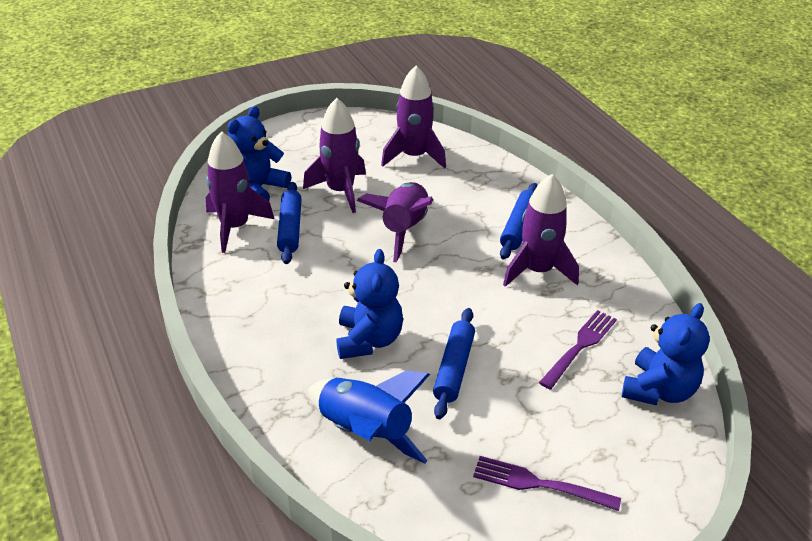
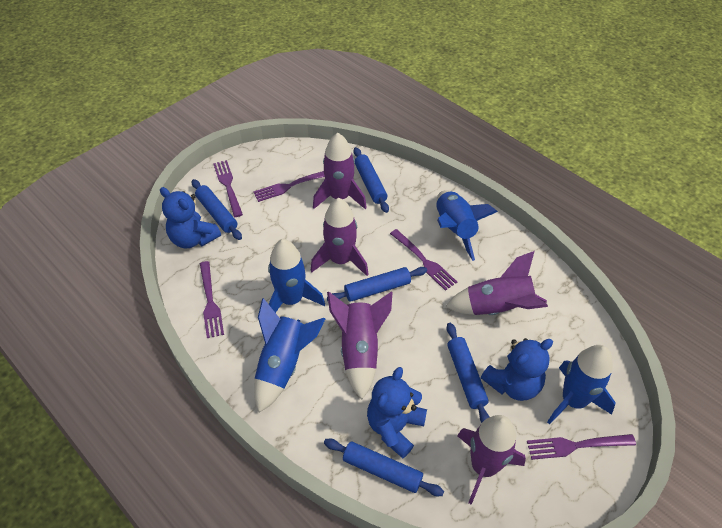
blue rocket: 1 -> 4
blue rolling pin: 3 -> 5
purple fork: 2 -> 5

